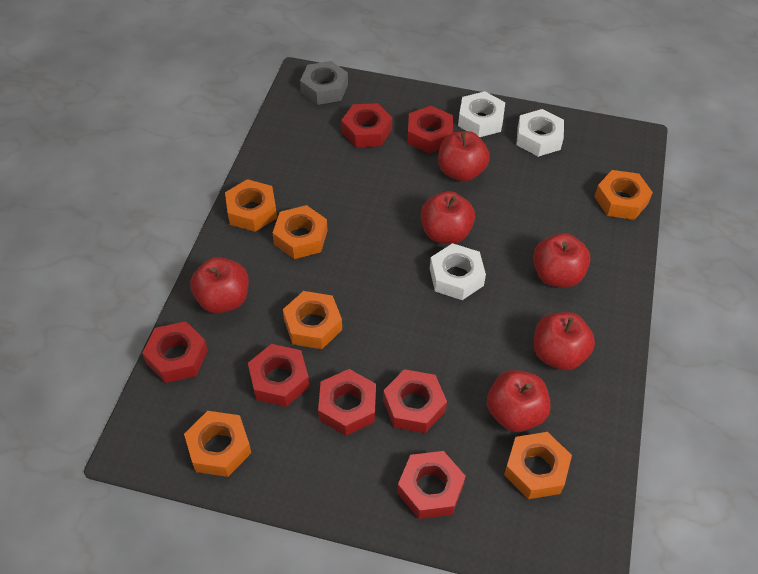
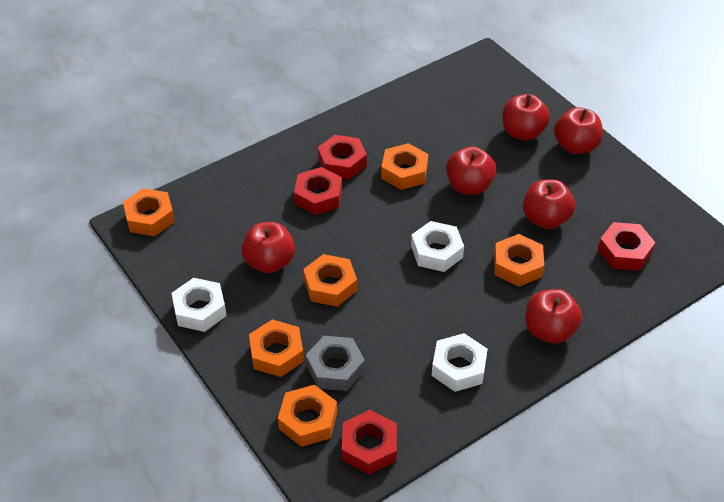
red nut: 7 -> 4

